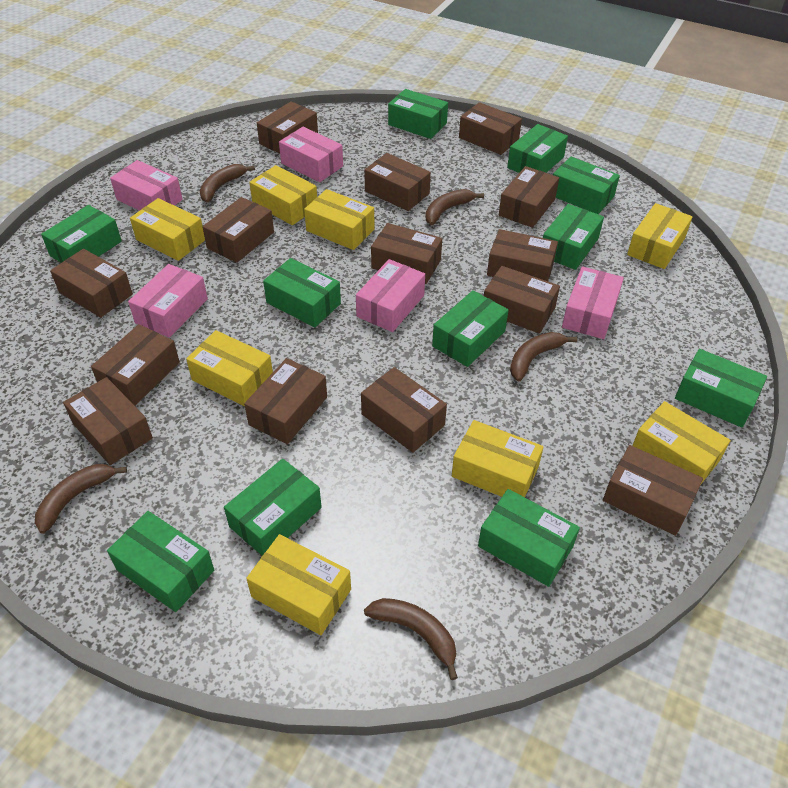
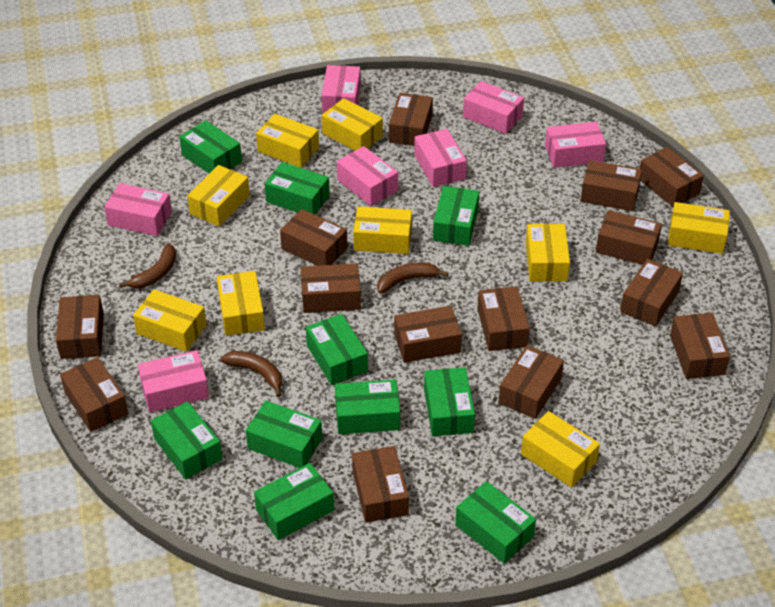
brown banana: 5 -> 3
green box: 11 -> 10
pink box: 5 -> 7
yellow box: 8 -> 9

